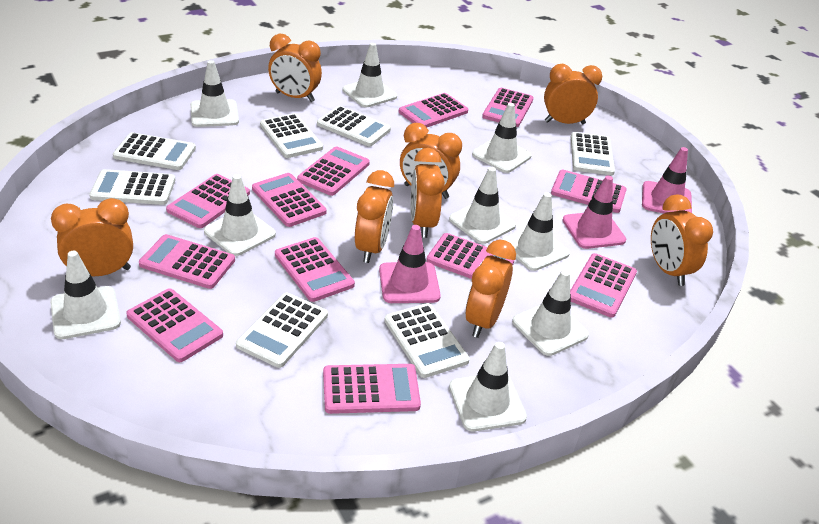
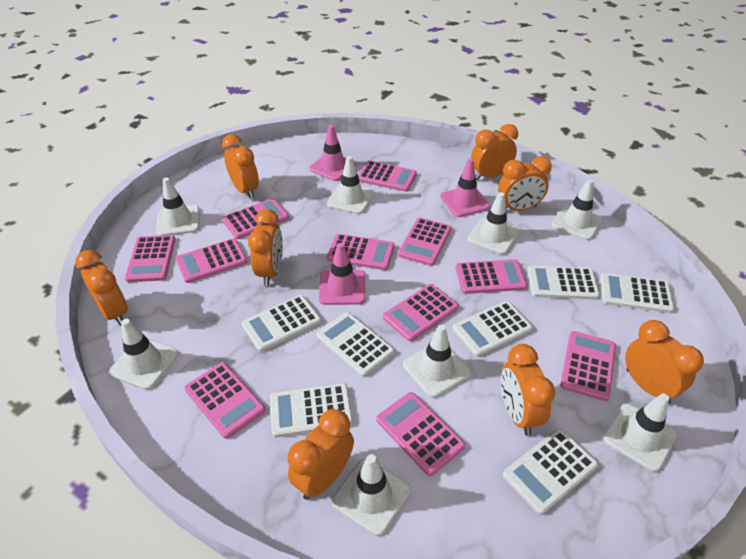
pink calculator: 12 -> 11
white traffic cone: 9 -> 8

